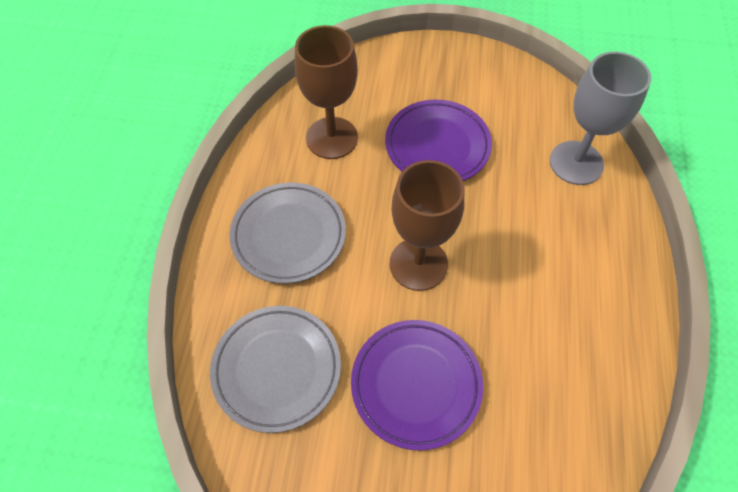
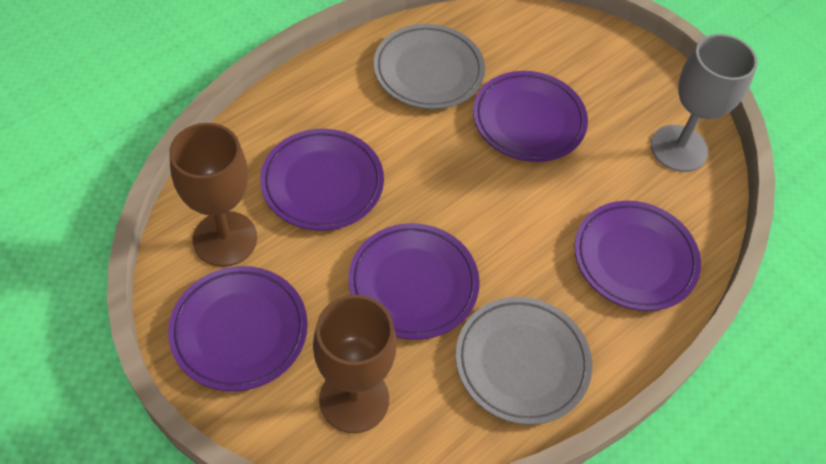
purple plate: 2 -> 5

